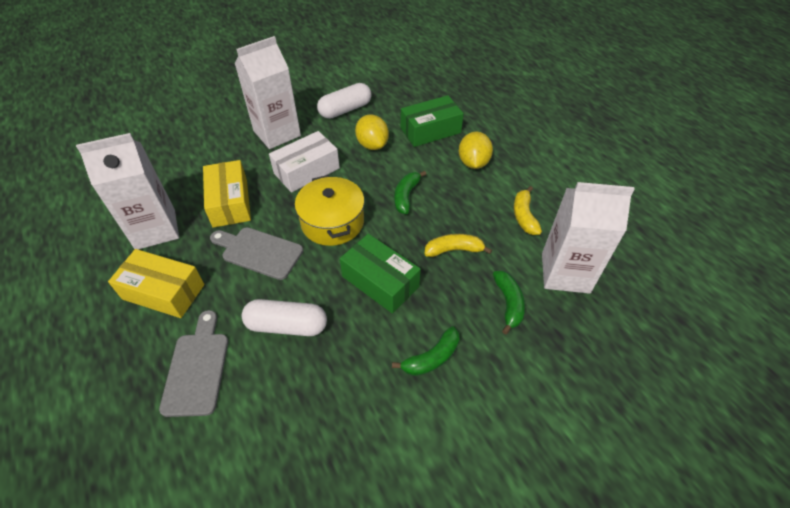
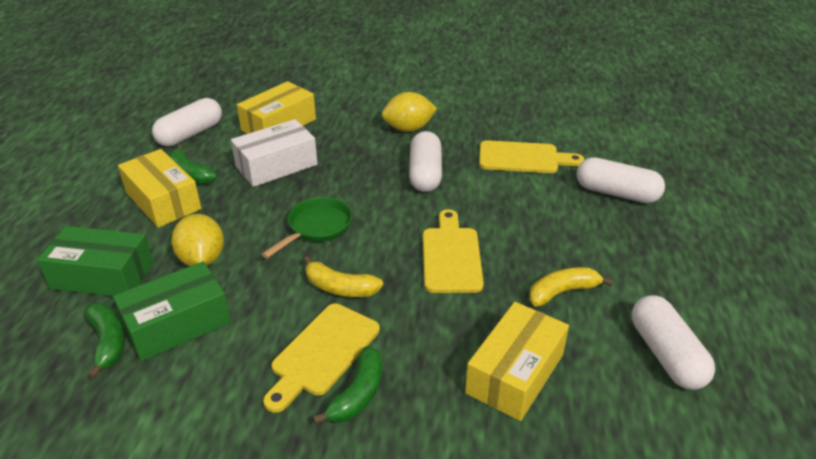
green pan: 0 -> 1
grey cutting board: 2 -> 0
white capsule: 2 -> 4
white carton: 3 -> 0
yellow box: 2 -> 3
yellow cutting board: 0 -> 3
yellow pot: 1 -> 0

